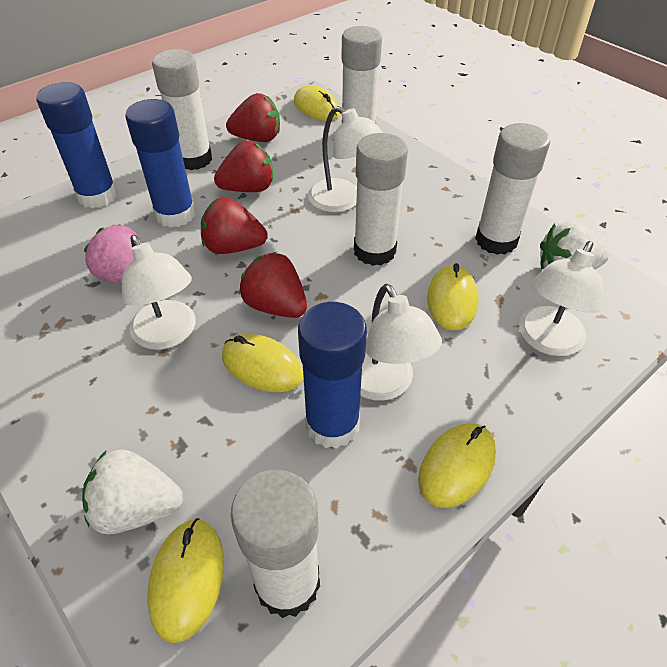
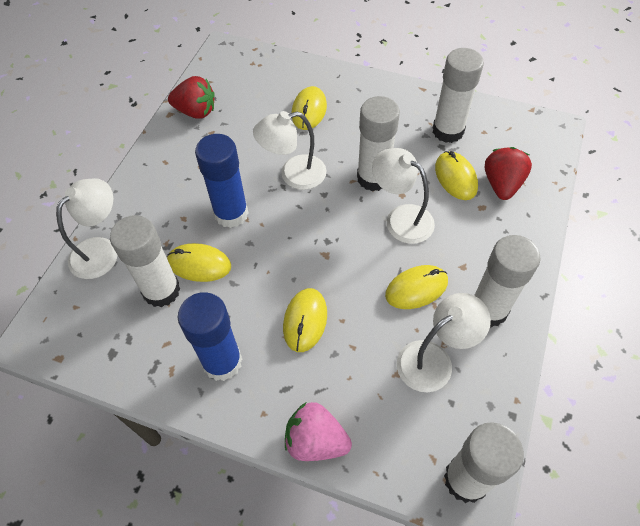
blue glue stick: 3 -> 2
red strawberry: 4 -> 2
white strawberry: 2 -> 0

